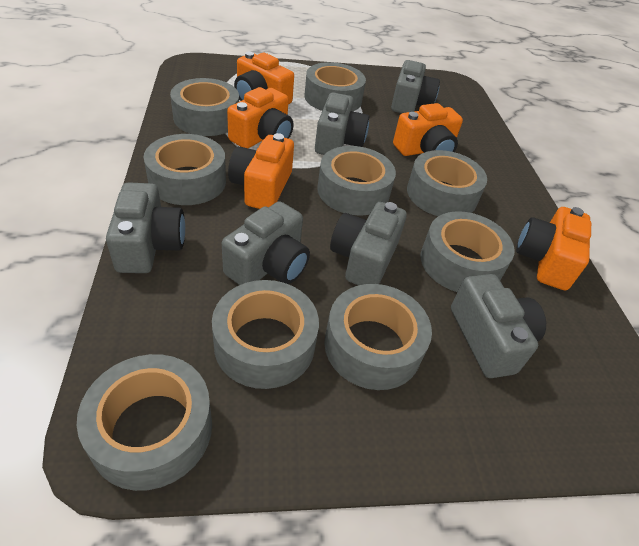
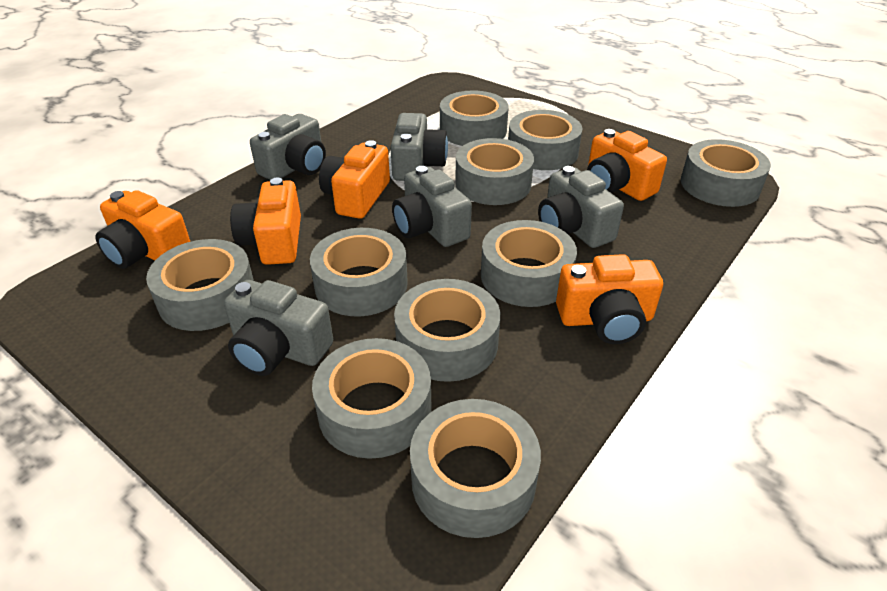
grey camera: 6 -> 5
grey tape: 9 -> 10

